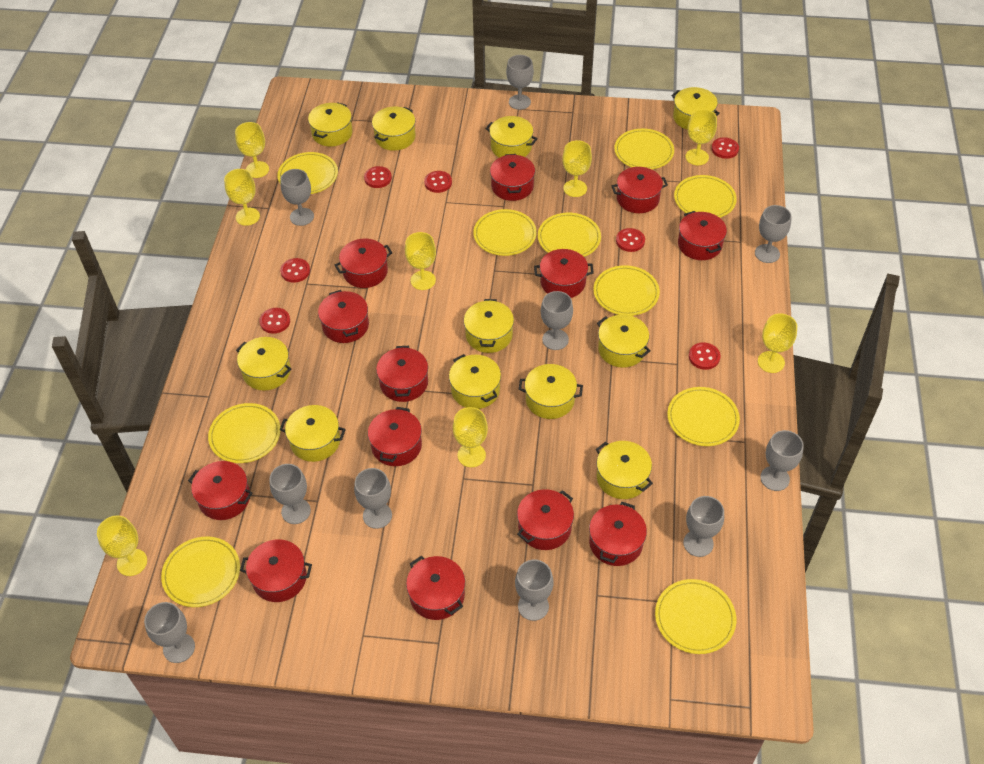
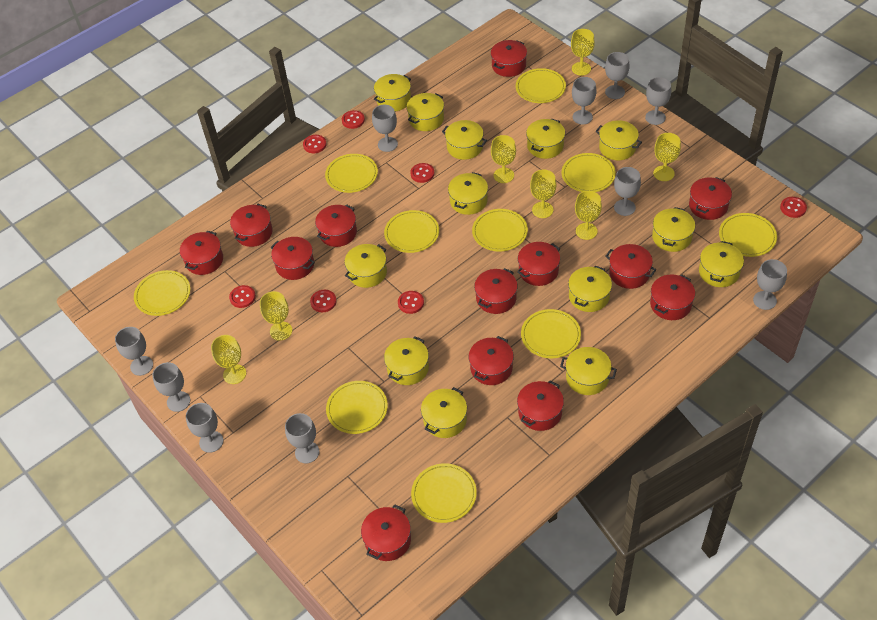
yellow goblet: 8 -> 7
yellow pot: 11 -> 13

